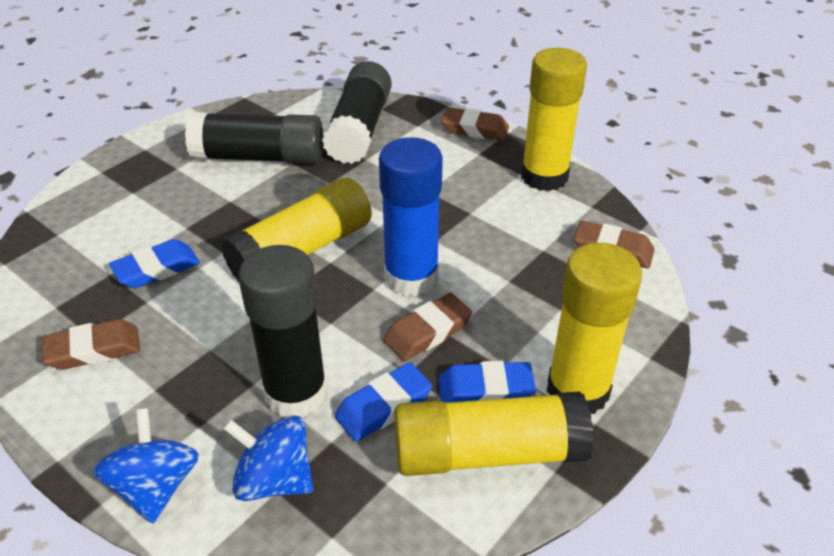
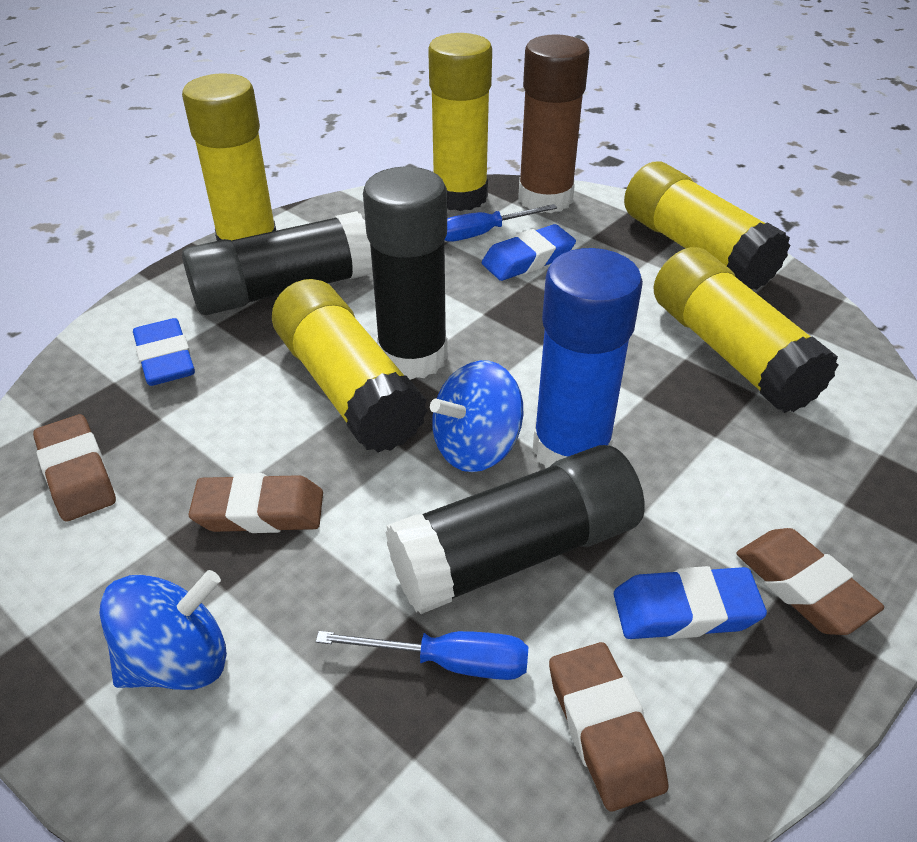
blue screwdriver: 0 -> 2
brown glue stick: 0 -> 1
yellow glue stick: 4 -> 5

